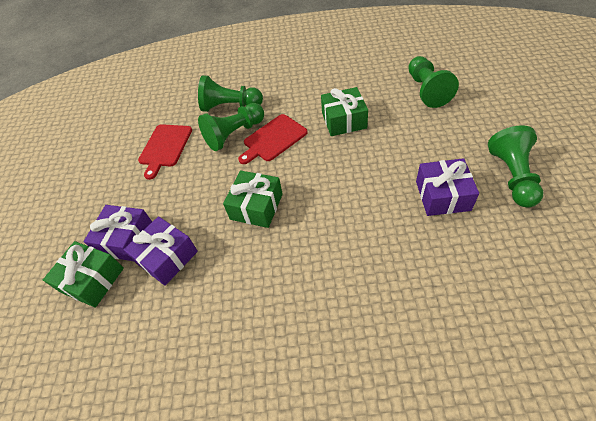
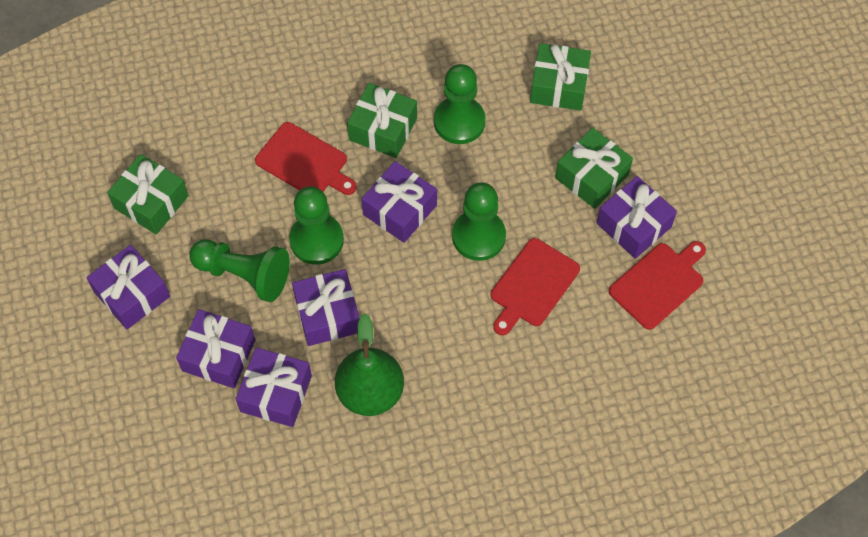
green gift: 3 -> 4
green pear: 0 -> 1
purple gift: 3 -> 6
red cutting board: 2 -> 3

